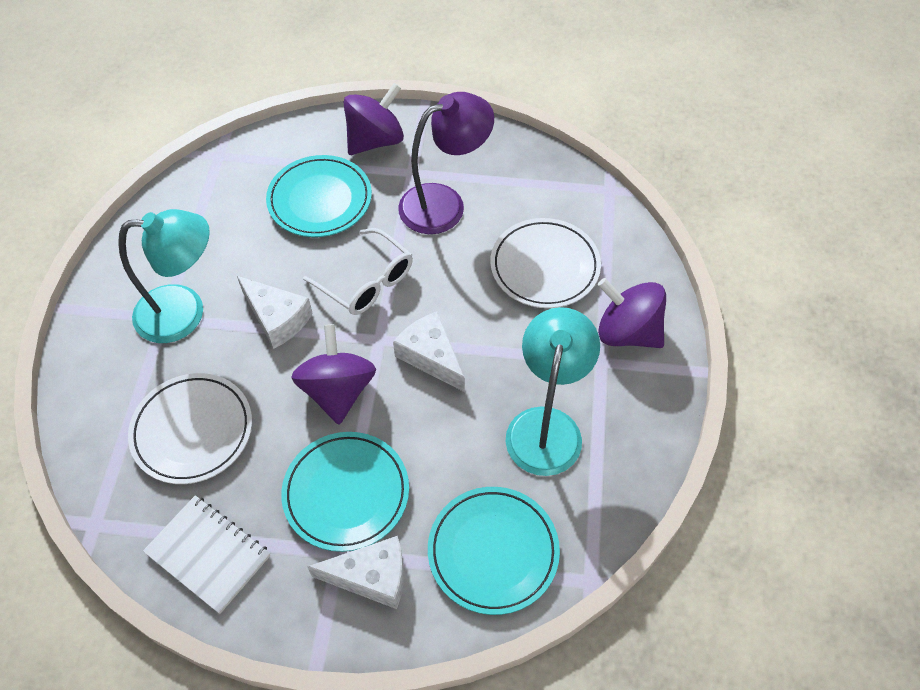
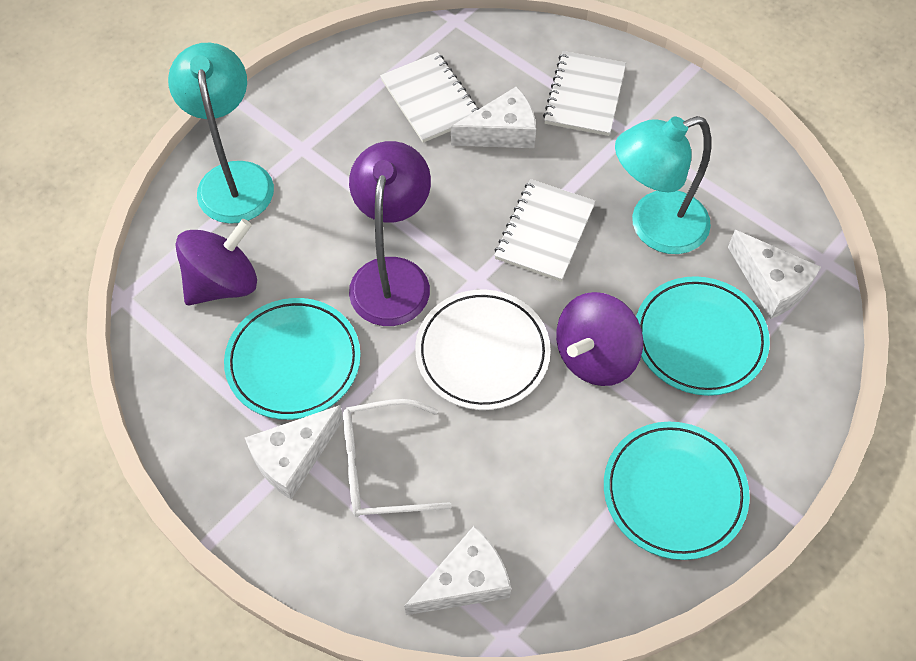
purple spinning top: 3 -> 2
white cheese: 3 -> 4
white notebook: 1 -> 3
white plate: 2 -> 1

